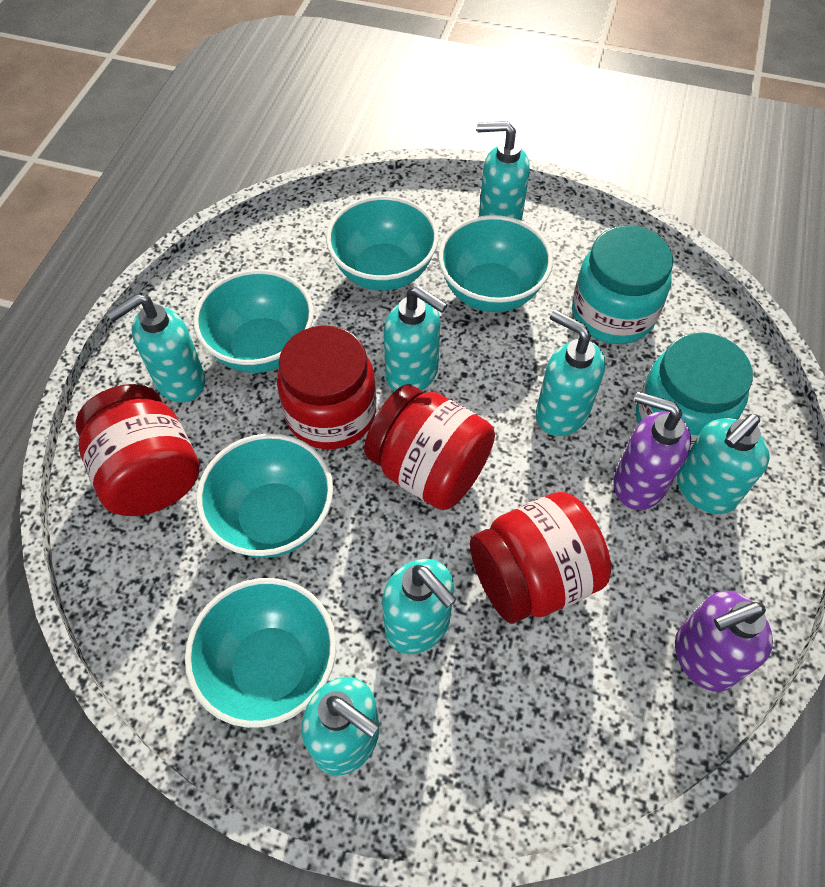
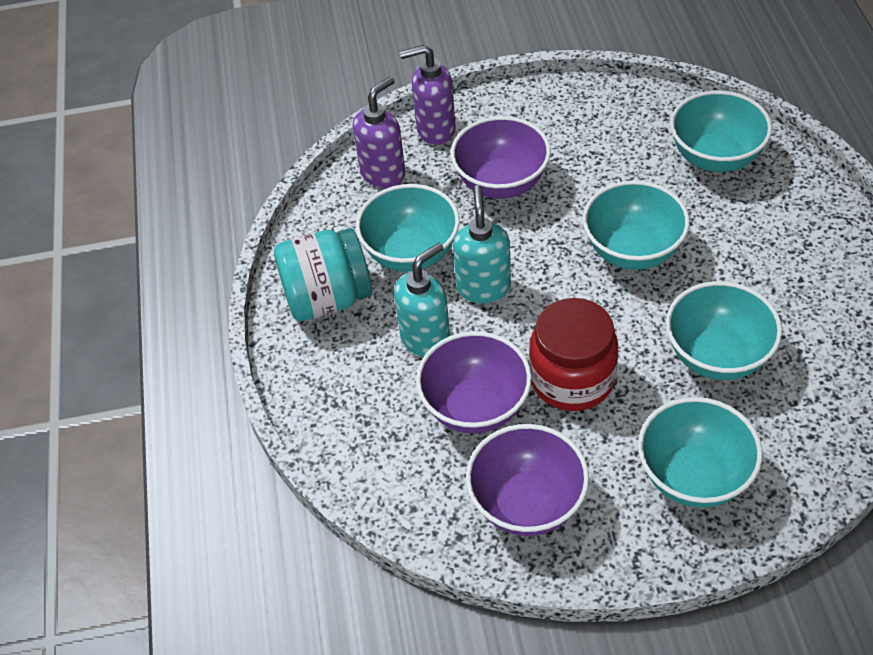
purple bowl: 0 -> 3
red jar: 4 -> 1
turquoise jar: 2 -> 1
turquoise soap dispenser: 7 -> 2

